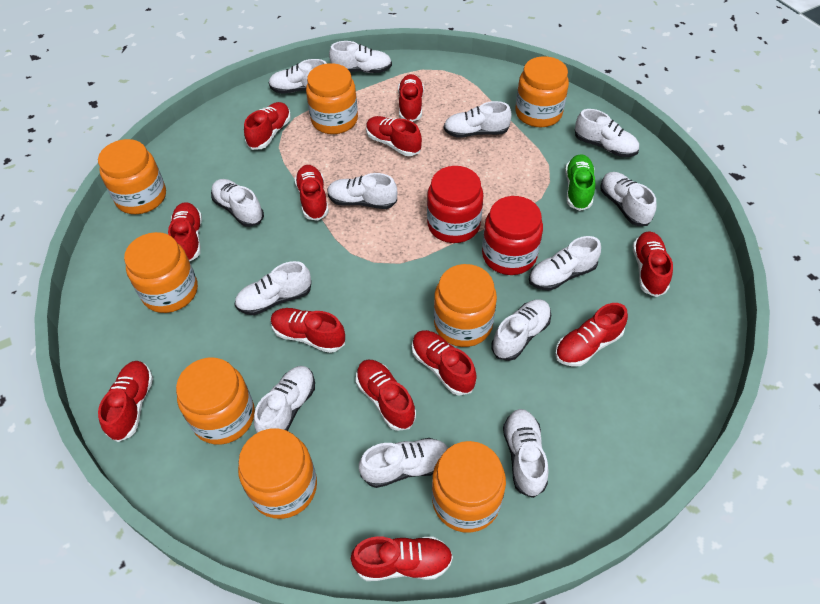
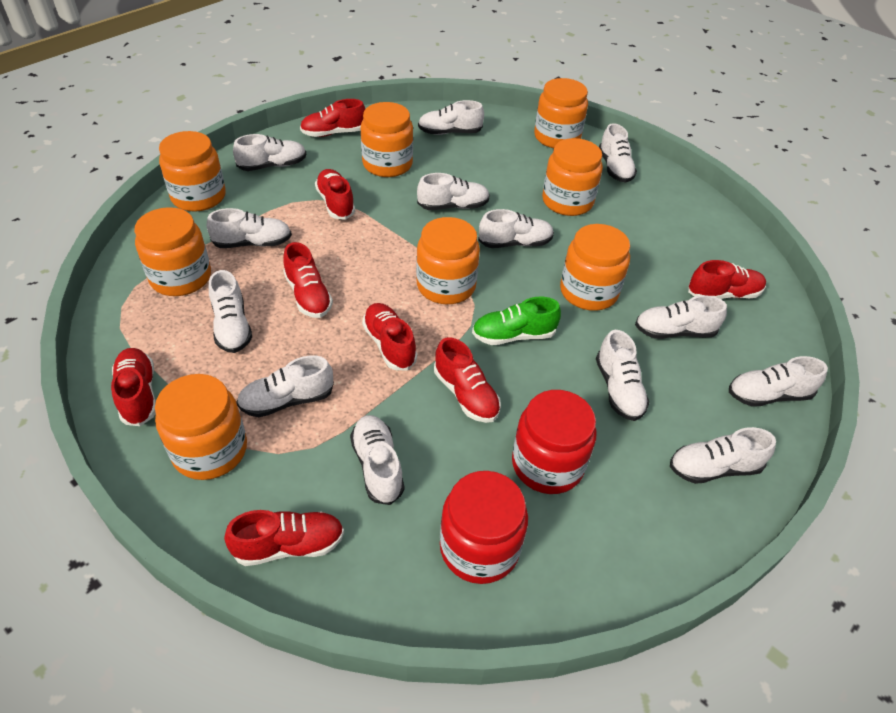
red shoe: 12 -> 8

